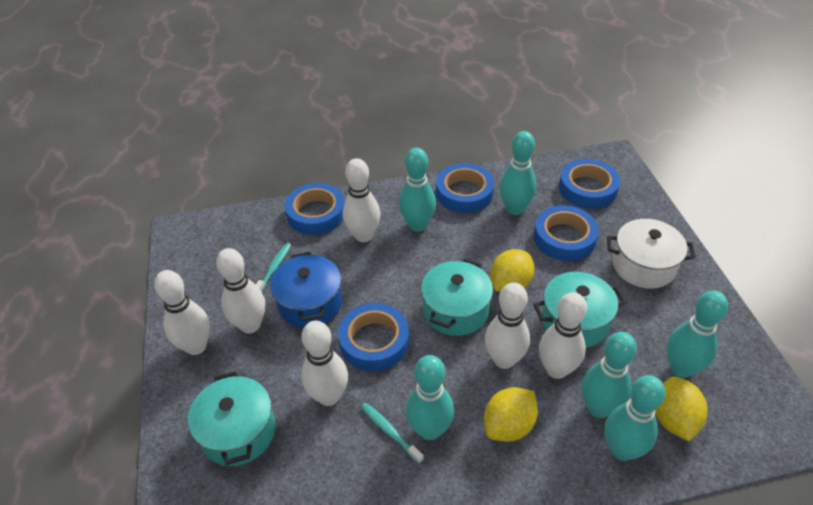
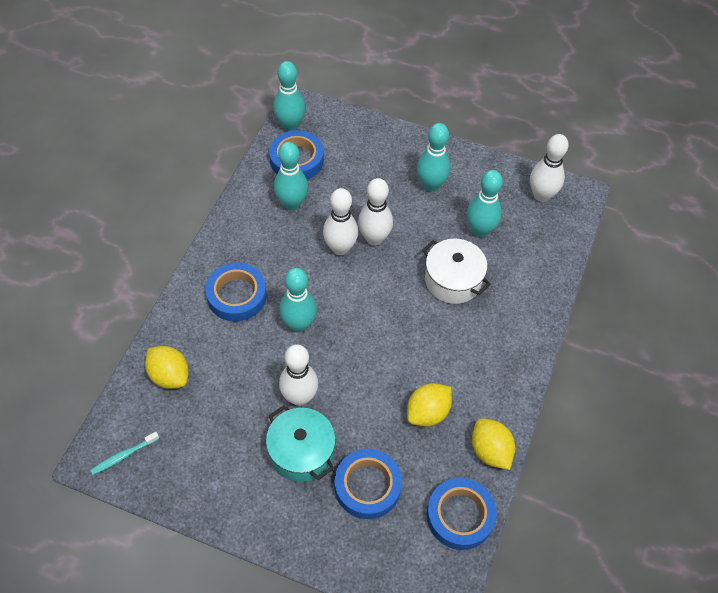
blue pot: 1 -> 0
blue tape: 5 -> 4
turquoise bowling pin: 6 -> 5
turquoise pot: 3 -> 1
turquoise toothbrush: 2 -> 1
white bowling pin: 6 -> 4

